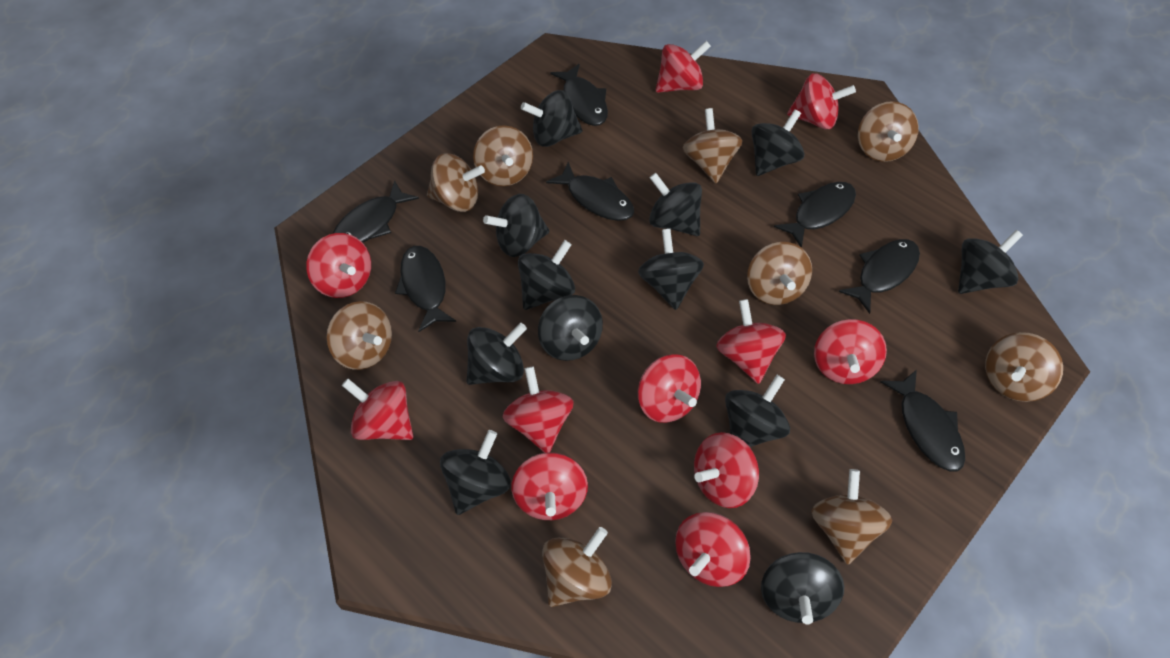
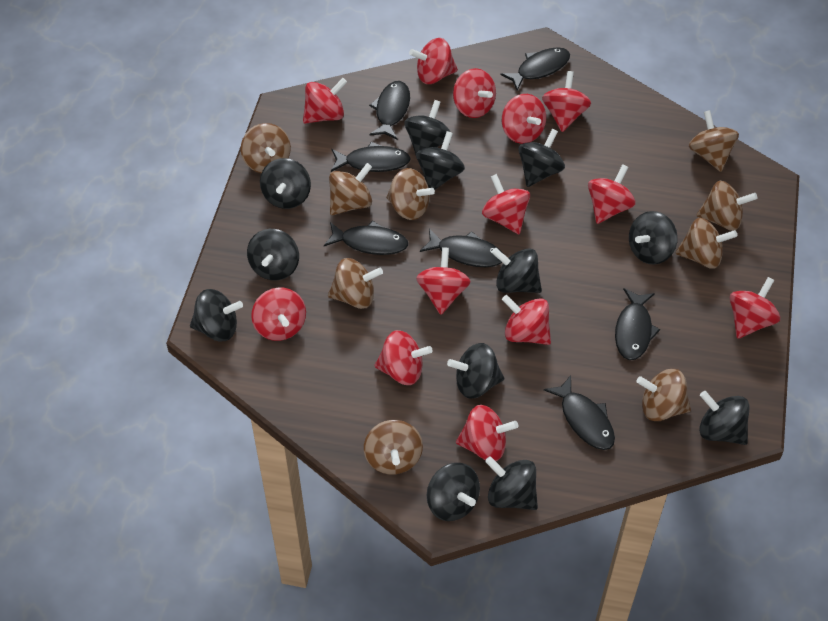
red spinning top: 11 -> 13

